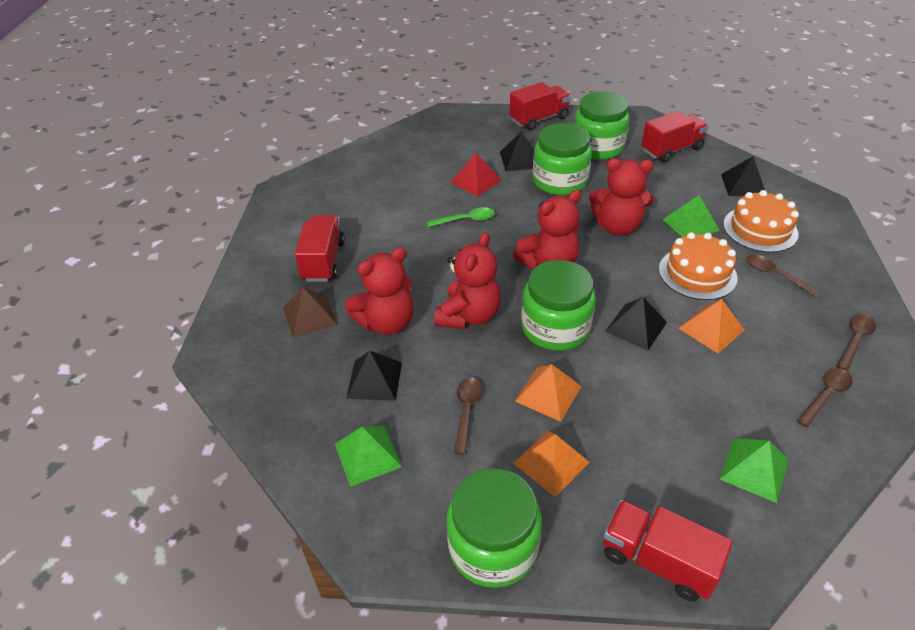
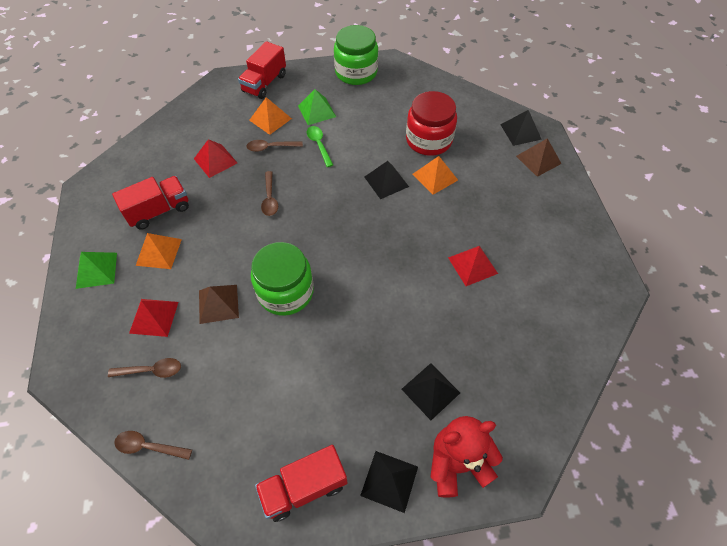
brown pyramid: 1 -> 2
green jar: 4 -> 2
green pyramid: 3 -> 2
orange cake: 2 -> 0
red jar: 0 -> 1
red pyramid: 1 -> 3
red teddy bear: 4 -> 1
red truck: 4 -> 3

